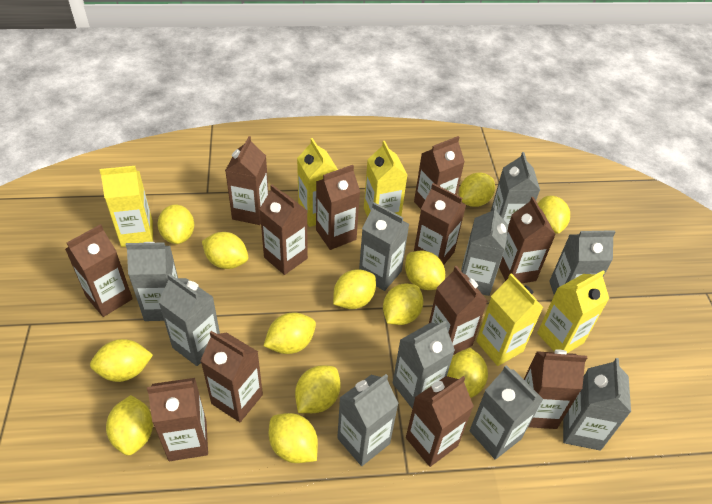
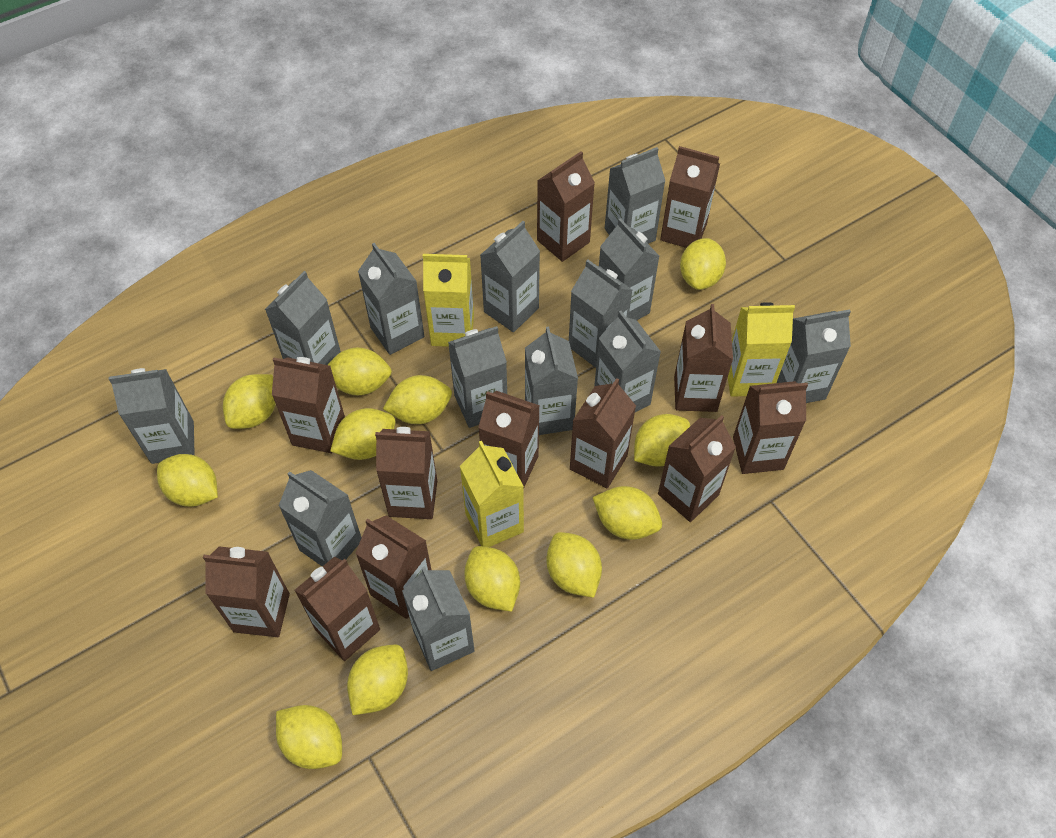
grey carton: 10 -> 13
yellow carton: 5 -> 3
yellow lemon: 13 -> 12

